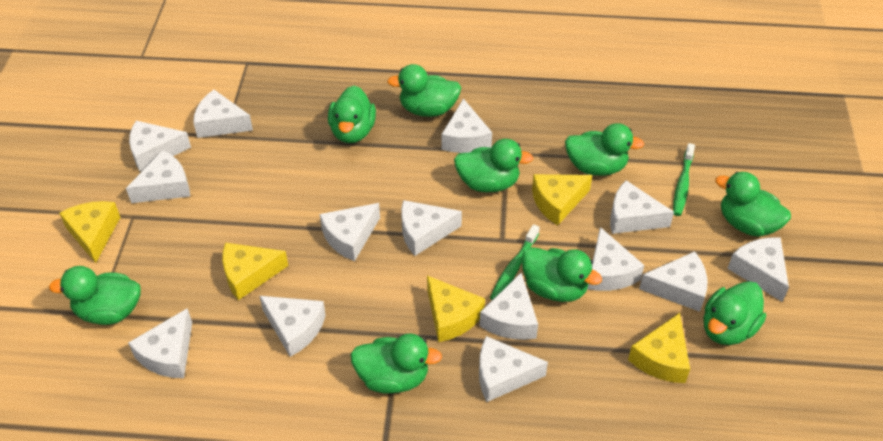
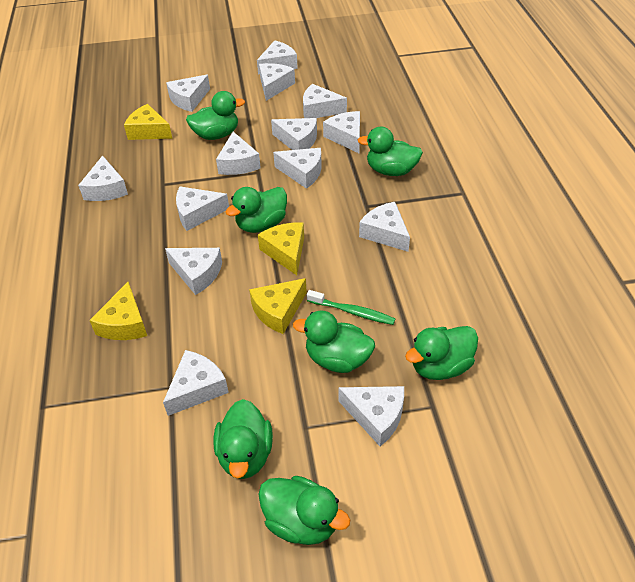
green duck: 9 -> 7
green toothbrush: 2 -> 1
yellow cheese: 5 -> 4

